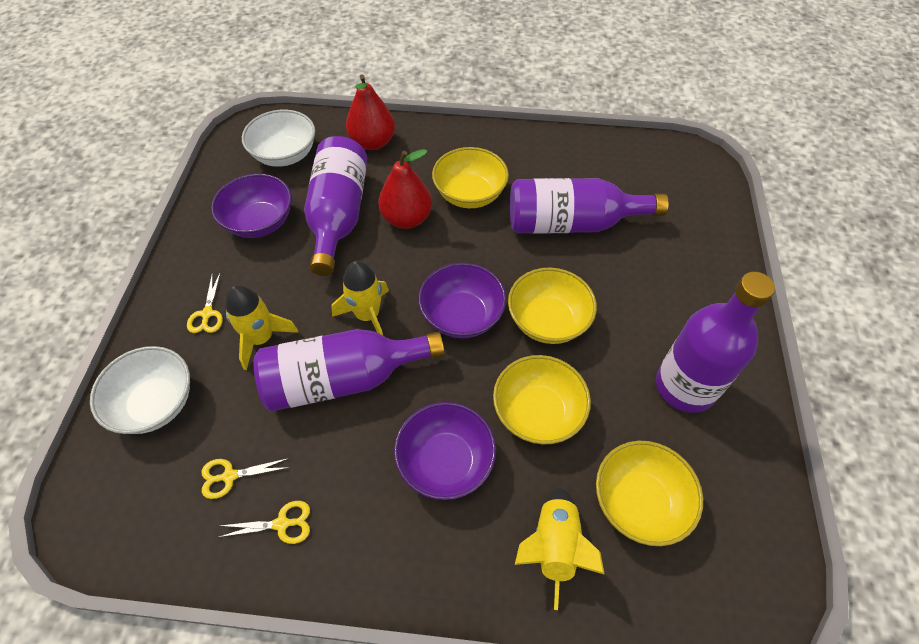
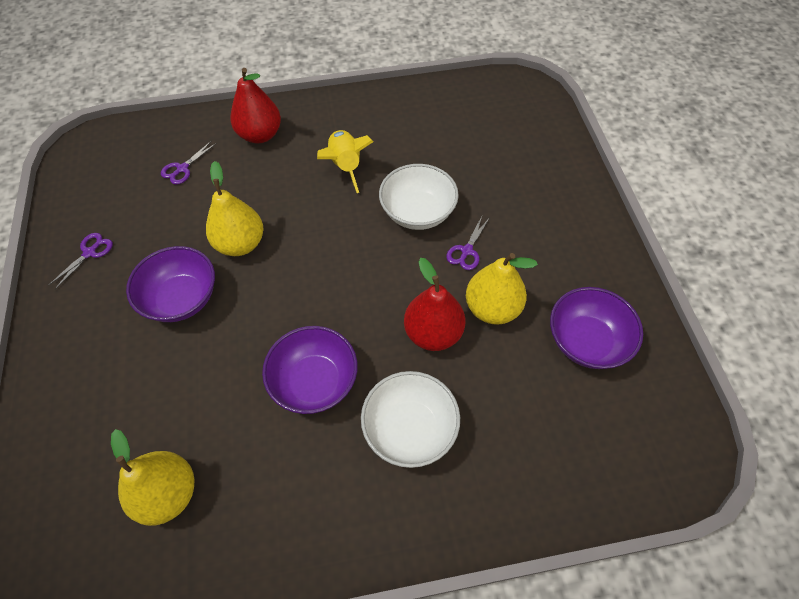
purple bottle: 4 -> 0
purple scissors: 0 -> 3
yellow bowl: 4 -> 0
yellow pear: 0 -> 3
yellow rocket: 3 -> 1
yellow scissors: 3 -> 0

